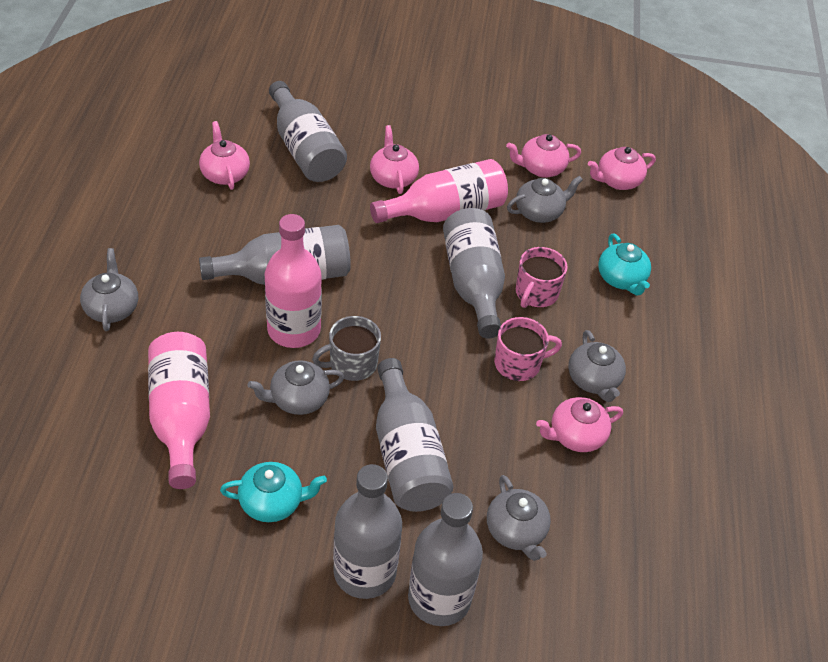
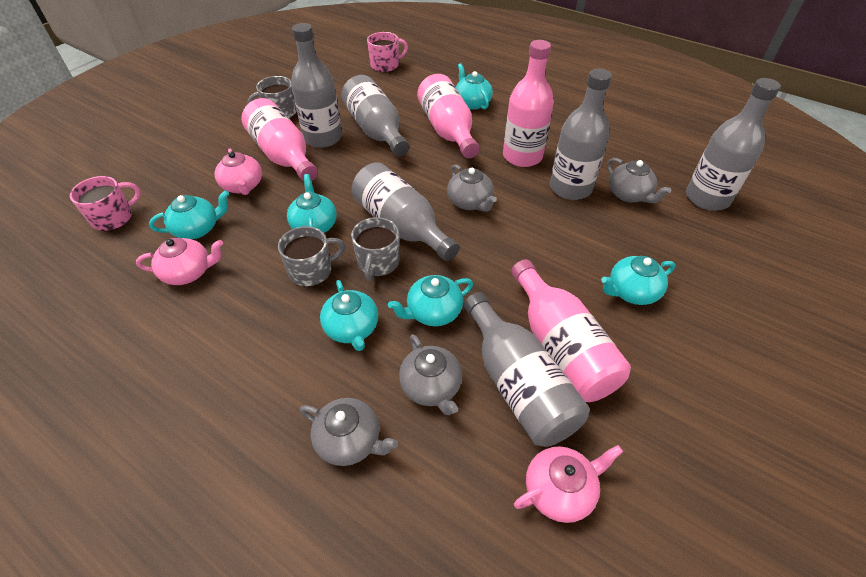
grey mug: 1 -> 3
grey teapot: 5 -> 4
pink bottle: 3 -> 4
pink teapot: 5 -> 3
turquoise teapot: 2 -> 6

